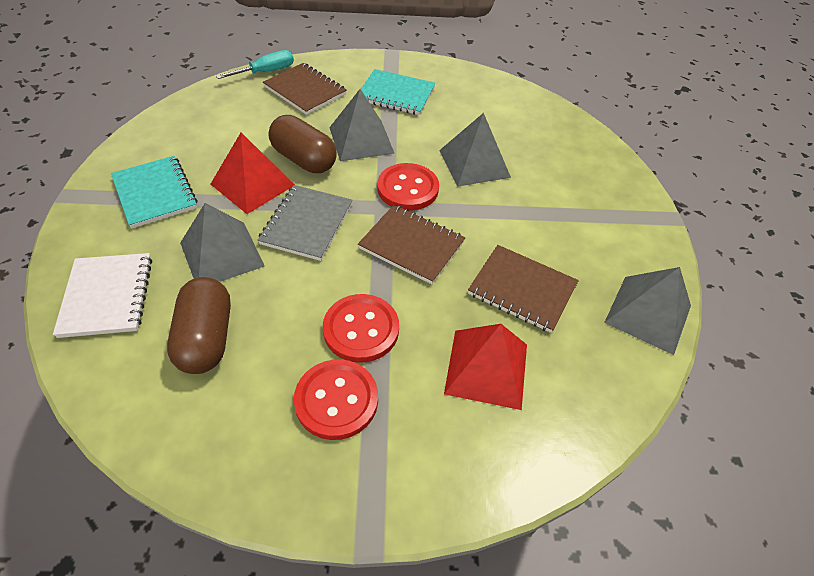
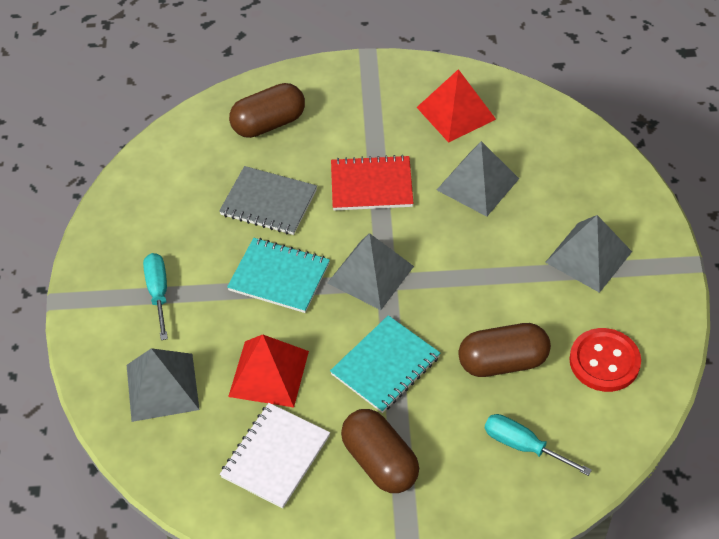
brown capsule: 2 -> 3
brown notebook: 3 -> 0
red button: 3 -> 1
red notebook: 0 -> 1
turquoise screwdriver: 1 -> 2

